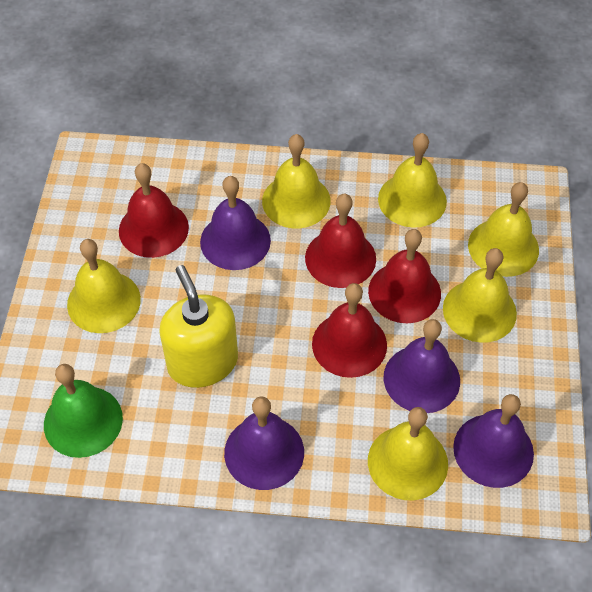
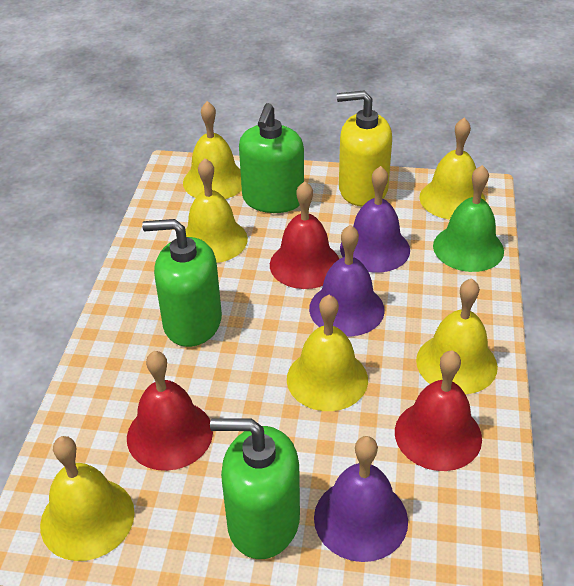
green soap dispenser: 0 -> 3
purple bell: 4 -> 3
red bell: 4 -> 3

